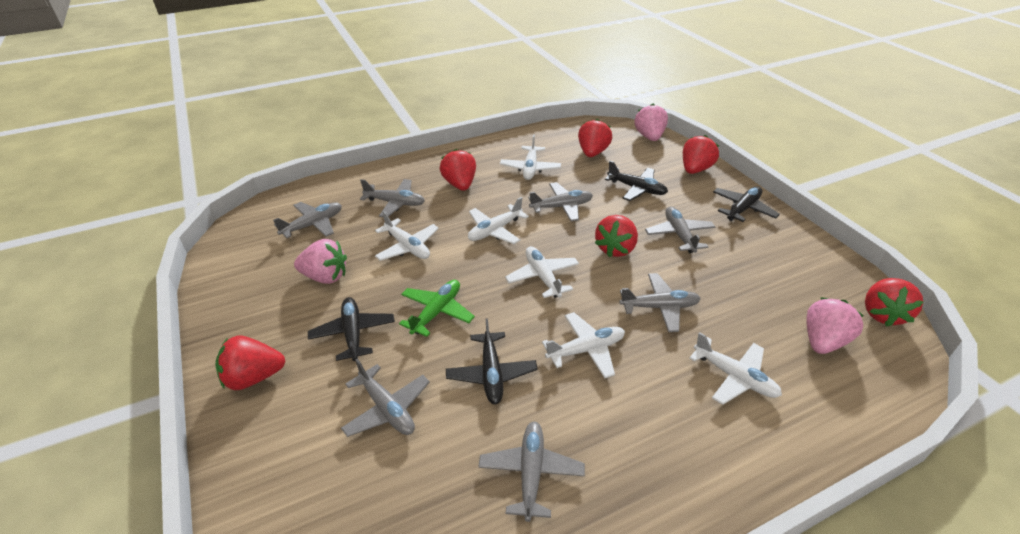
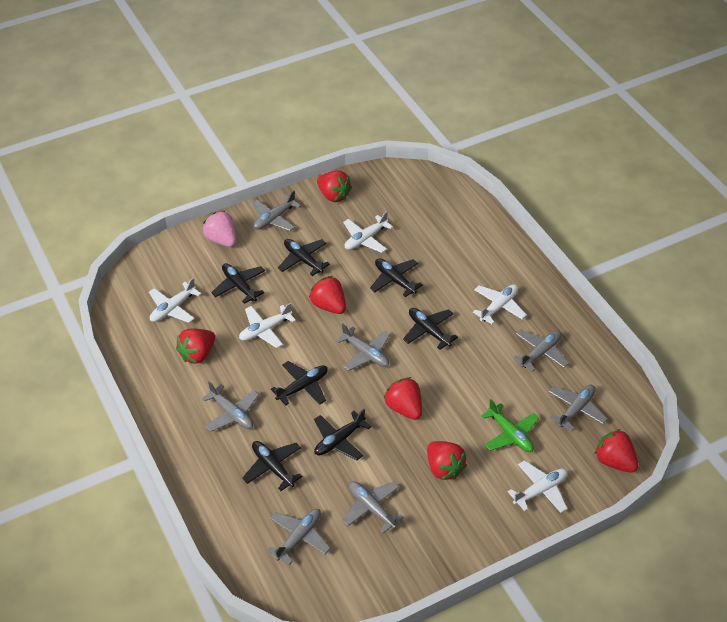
black plane: 4 -> 7
pink strawberry: 3 -> 1
white plane: 6 -> 5

